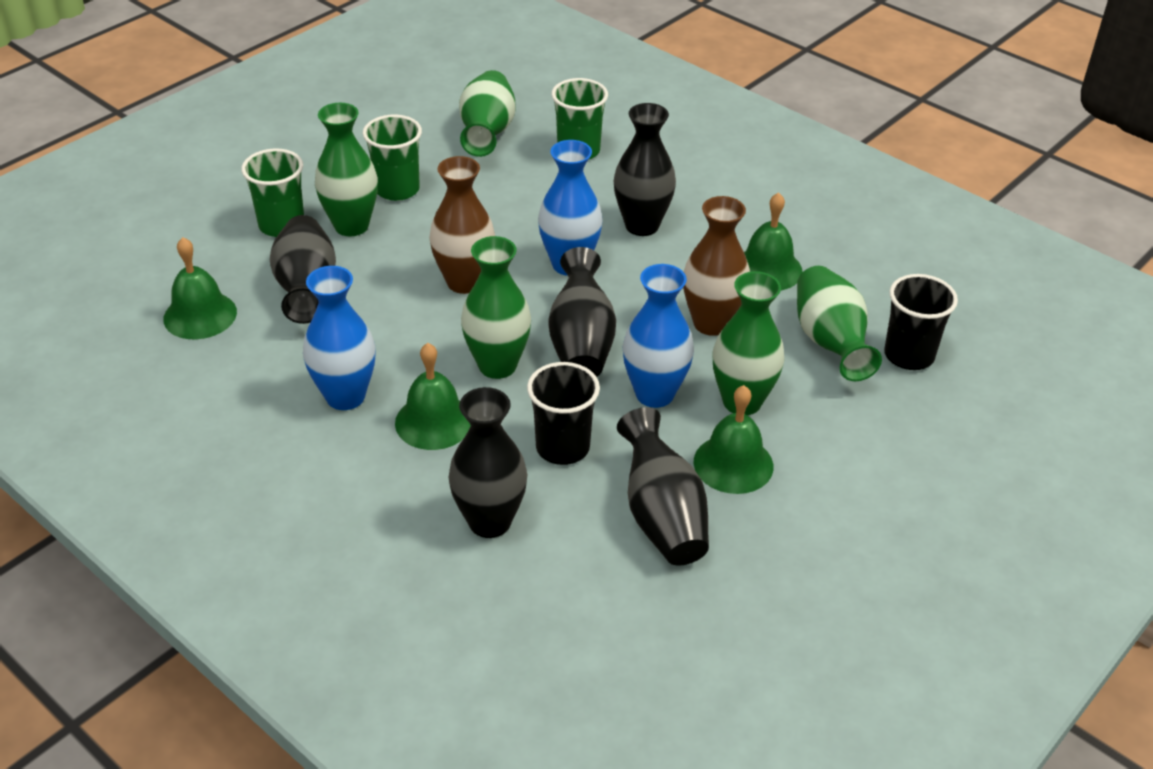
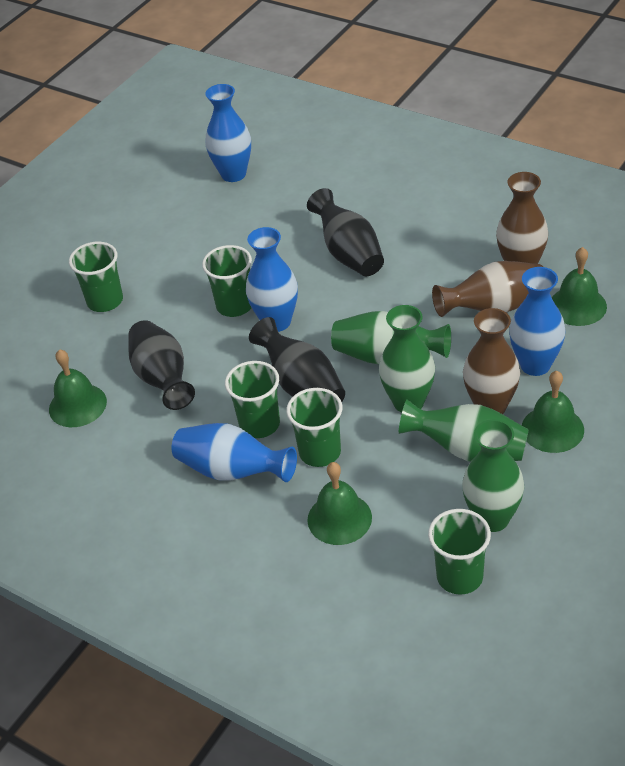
black cup: 2 -> 0
black vase: 5 -> 3
blue vase: 3 -> 4
brown vase: 2 -> 3
green cup: 3 -> 5
green vase: 5 -> 4

